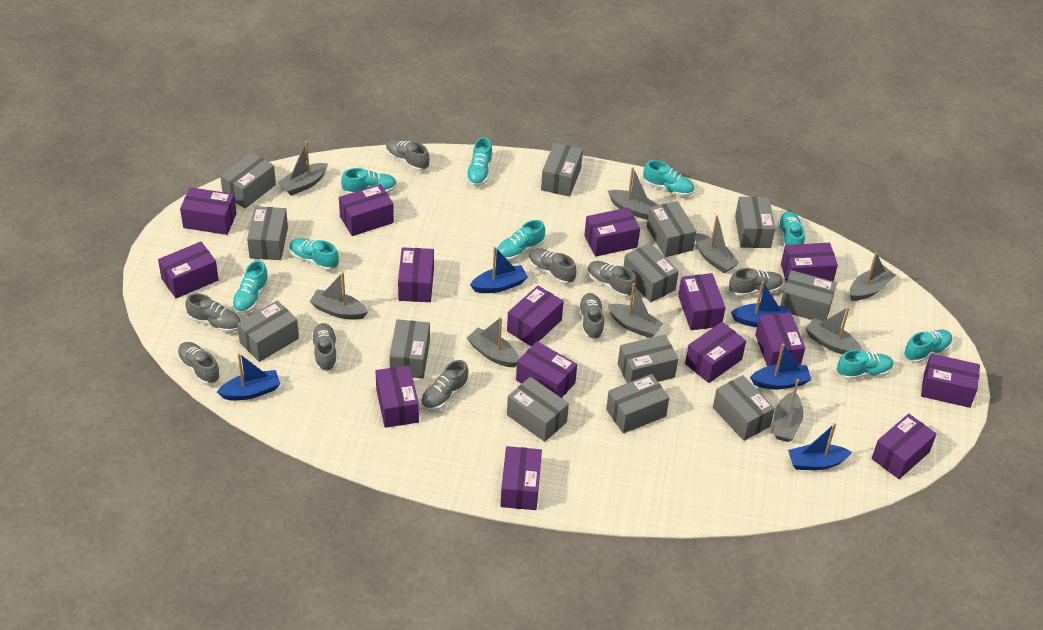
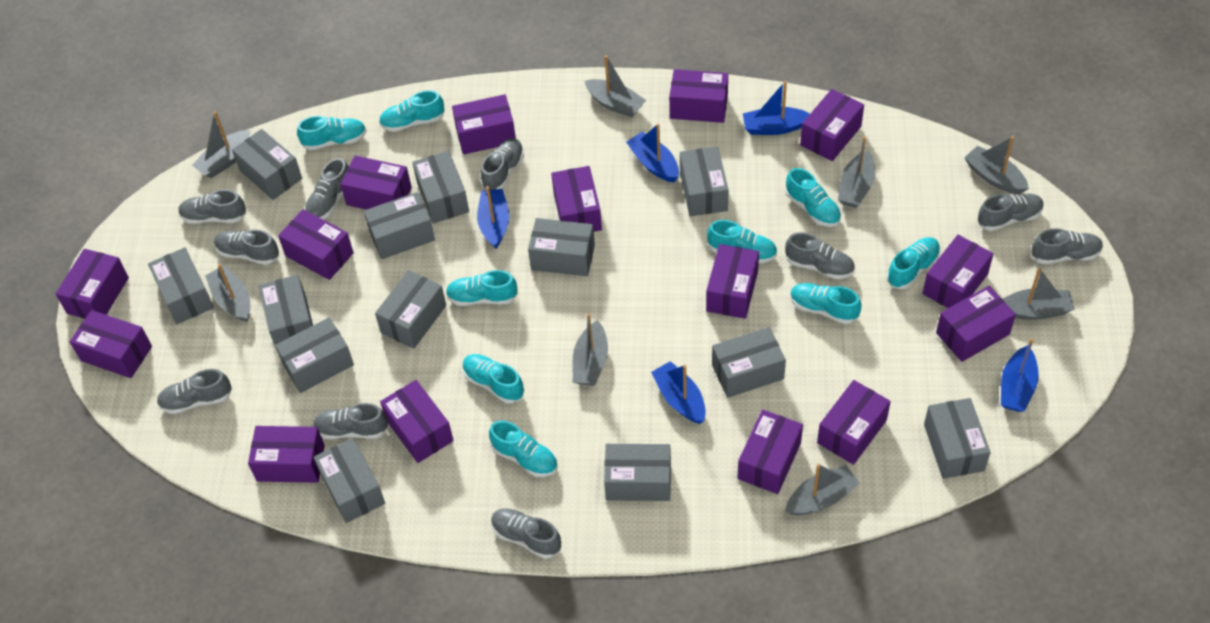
grey boat: 9 -> 8
grey shoe: 9 -> 10

